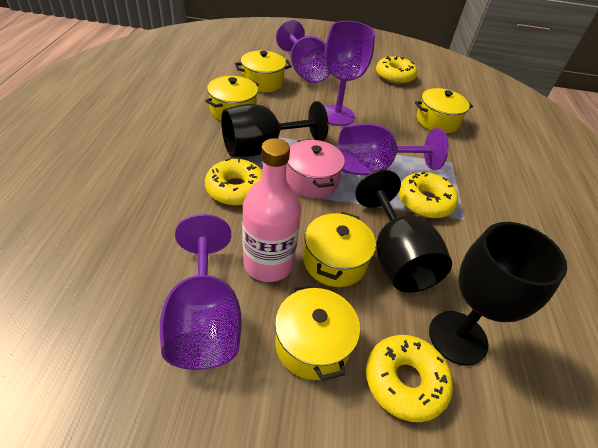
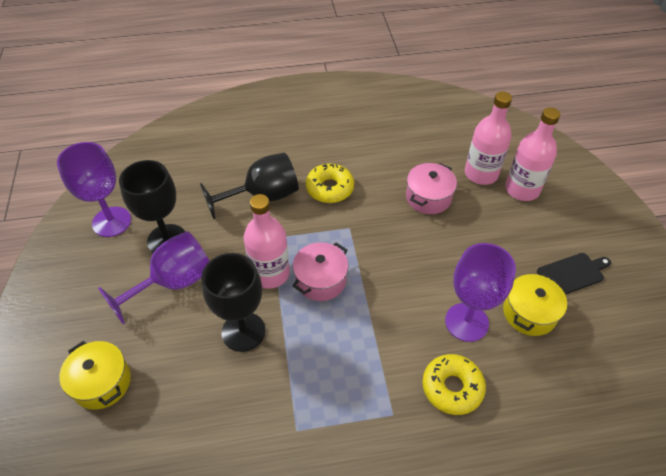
black cutting board: 0 -> 1
pink bottle: 1 -> 3
pink pot: 1 -> 2
purple goblet: 4 -> 3
yellow donut: 4 -> 2
yellow pot: 5 -> 2

